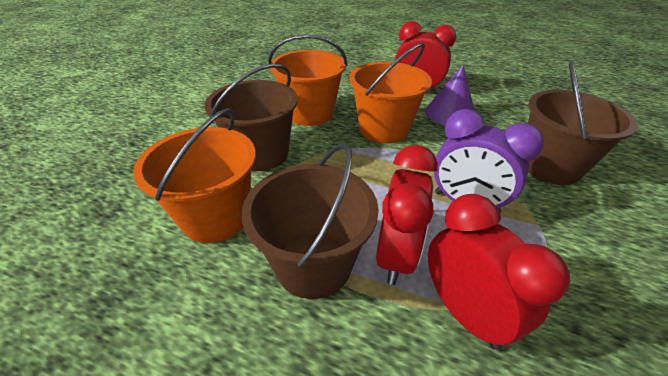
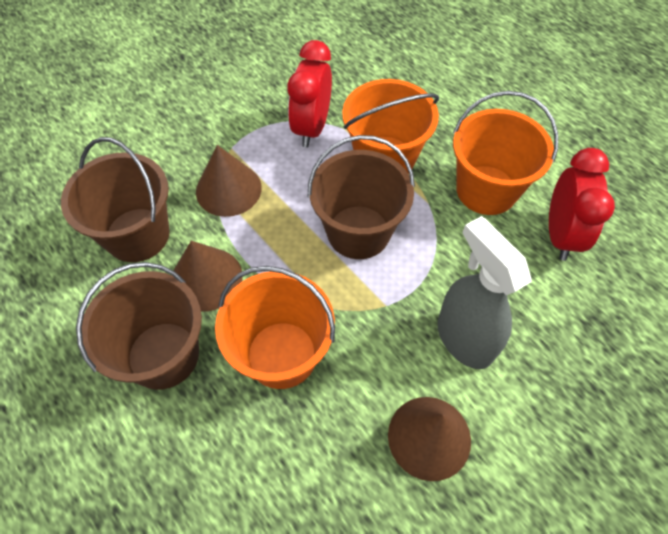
brown cone: 0 -> 3
grey spray bottle: 0 -> 1
purple clock: 1 -> 0
purple cone: 1 -> 0
red clock: 3 -> 2

